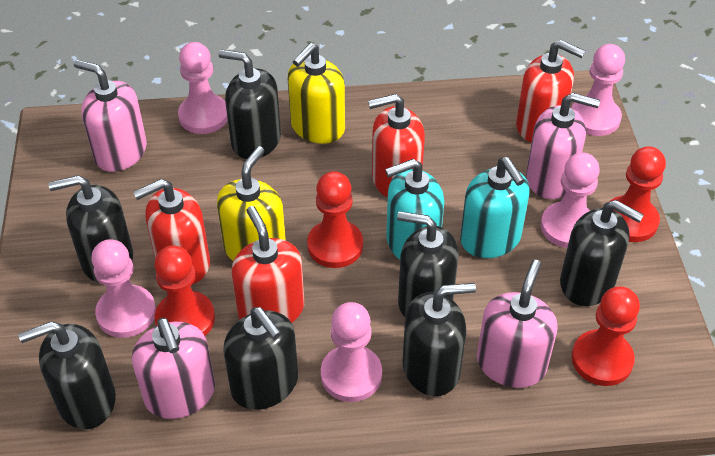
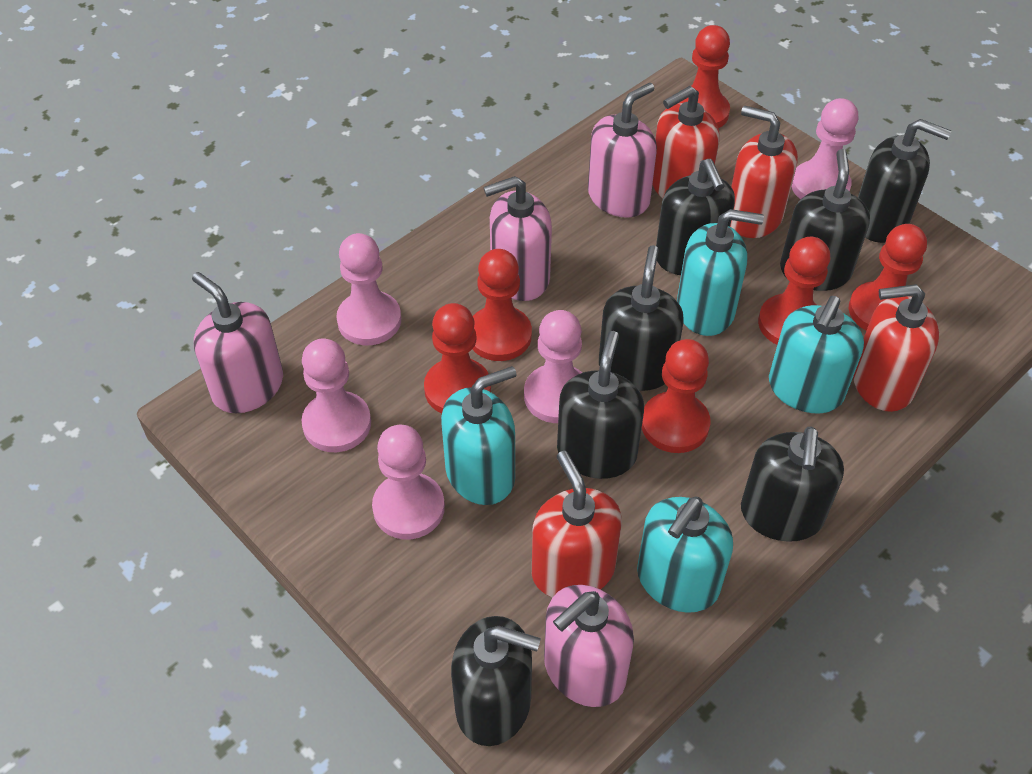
red pawn: 4 -> 6
turquoise soap dispenser: 2 -> 4
yellow soap dispenser: 2 -> 0

